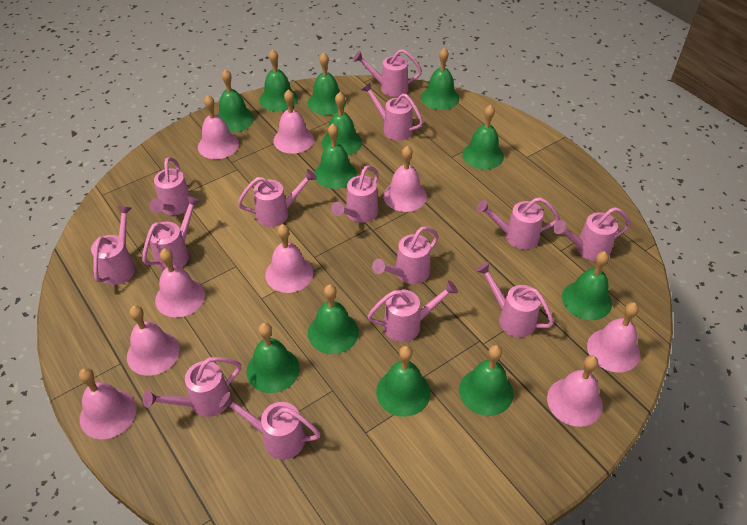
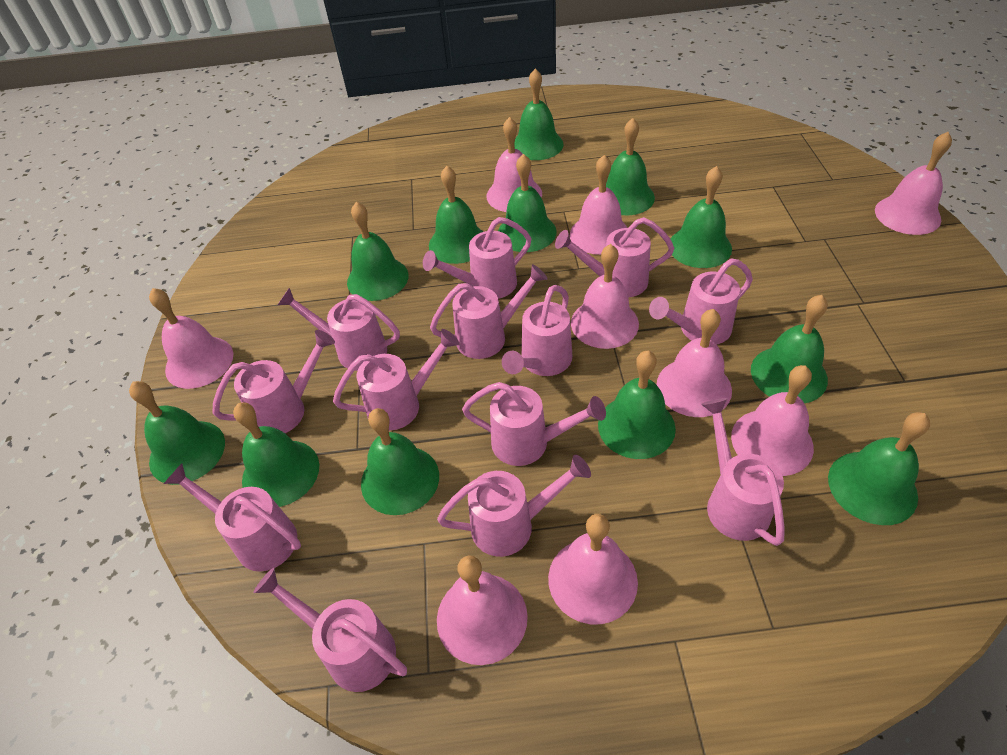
pink watering can: 14 -> 13

